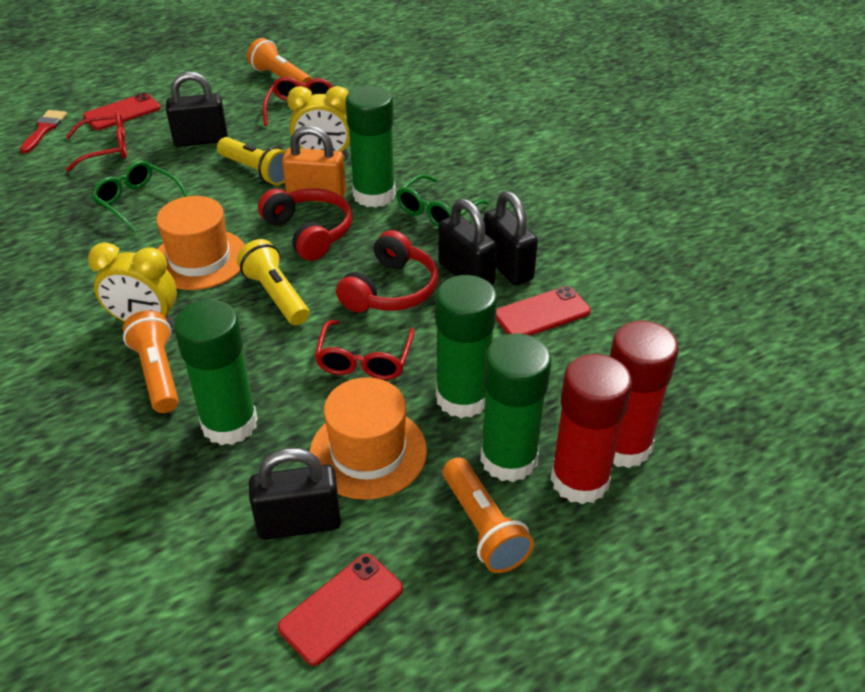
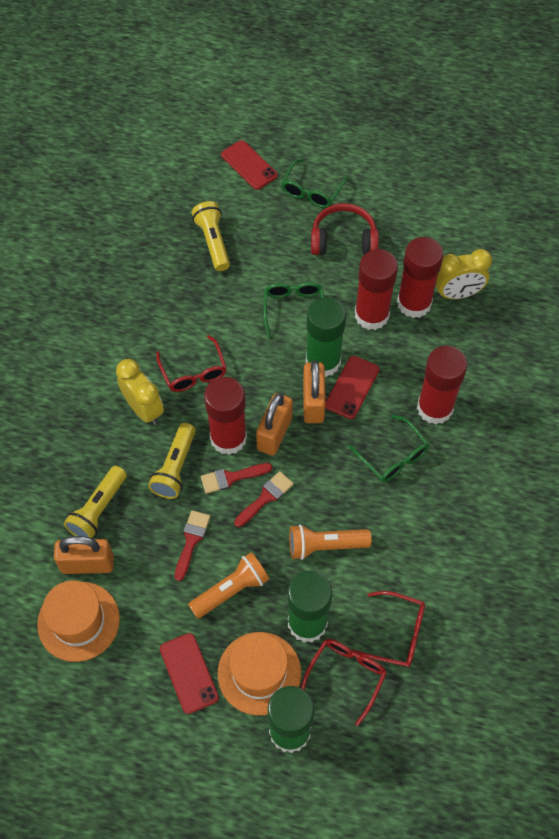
black padlock: 4 -> 0
green glasses: 2 -> 3
green glue stick: 4 -> 3
orange flashlight: 3 -> 2
orange padlock: 1 -> 3
red brush: 1 -> 3
red glue stick: 2 -> 4
red headphones: 2 -> 1
yellow flashlight: 2 -> 3

